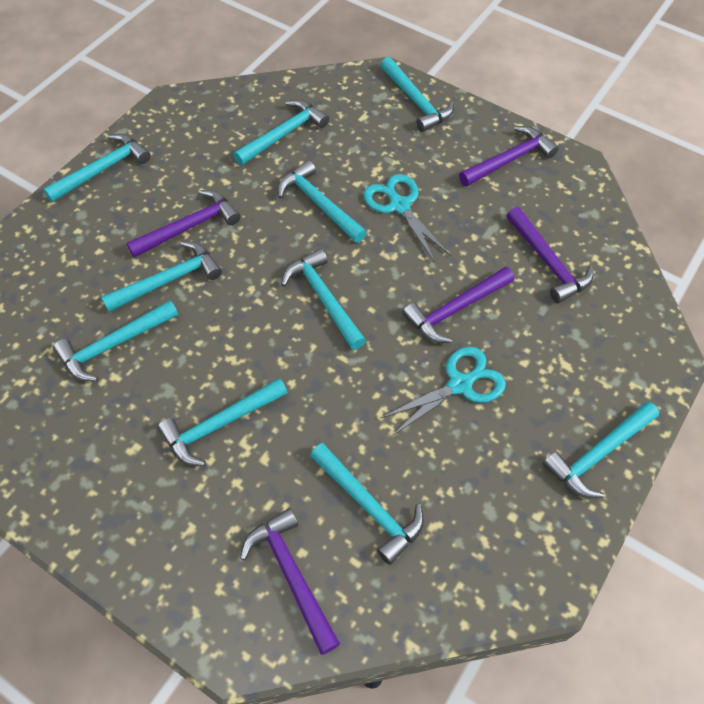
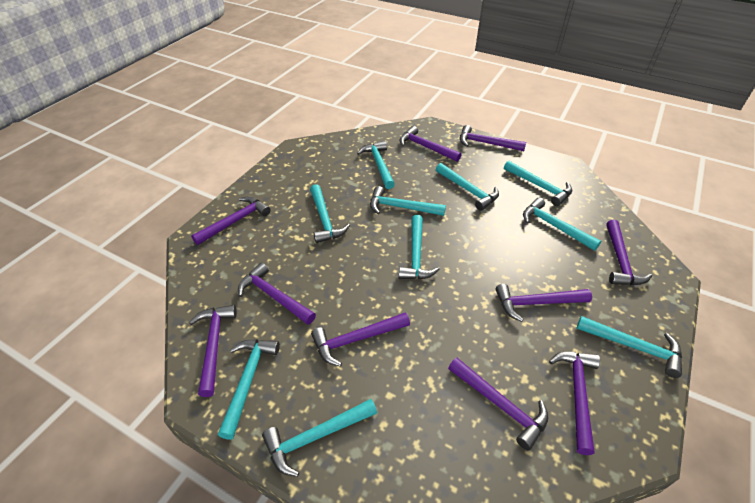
purple hammer: 5 -> 10
turquoise scissors: 2 -> 0

